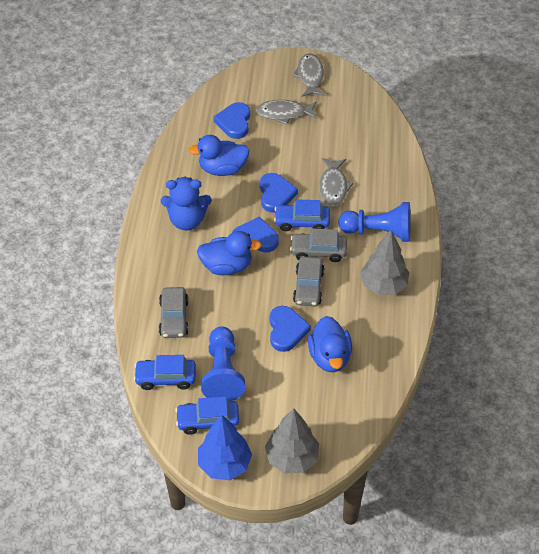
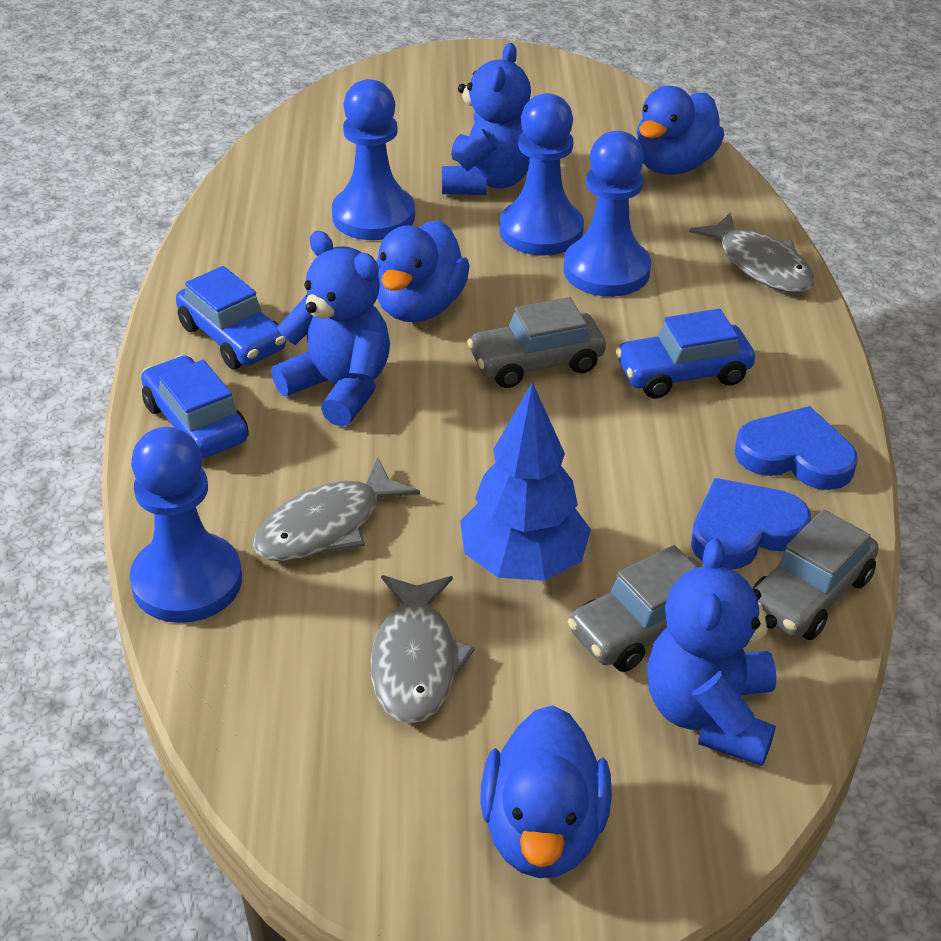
blue heart: 4 -> 2
blue pawn: 2 -> 4
blue teddy bear: 1 -> 3
grey tree: 2 -> 0

